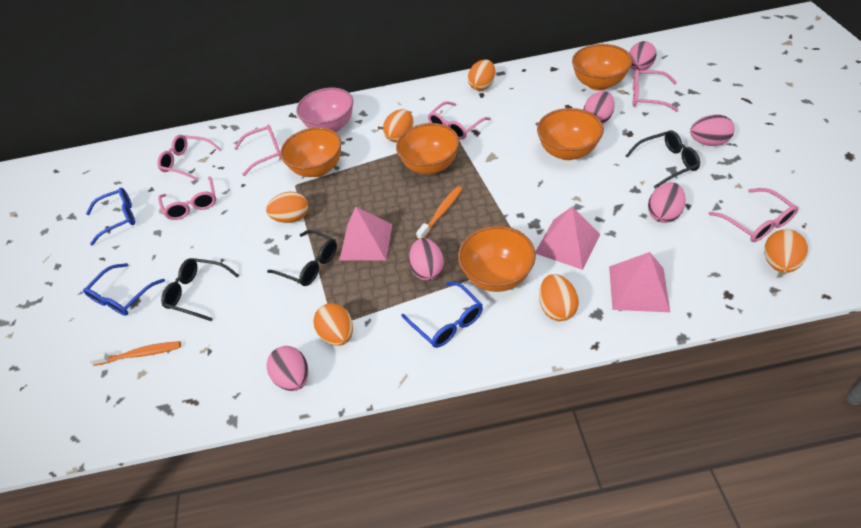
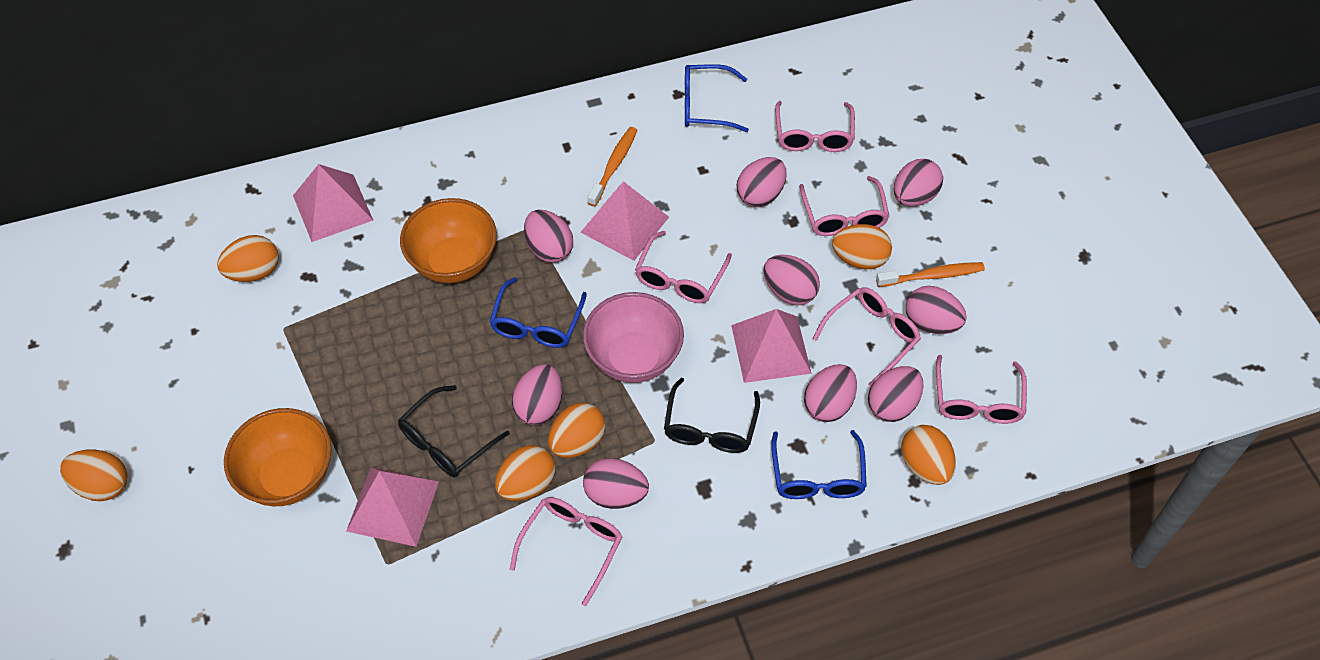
black glasses: 3 -> 2
orange bowl: 5 -> 2
pink egg: 6 -> 9
pink pyramid: 3 -> 4

